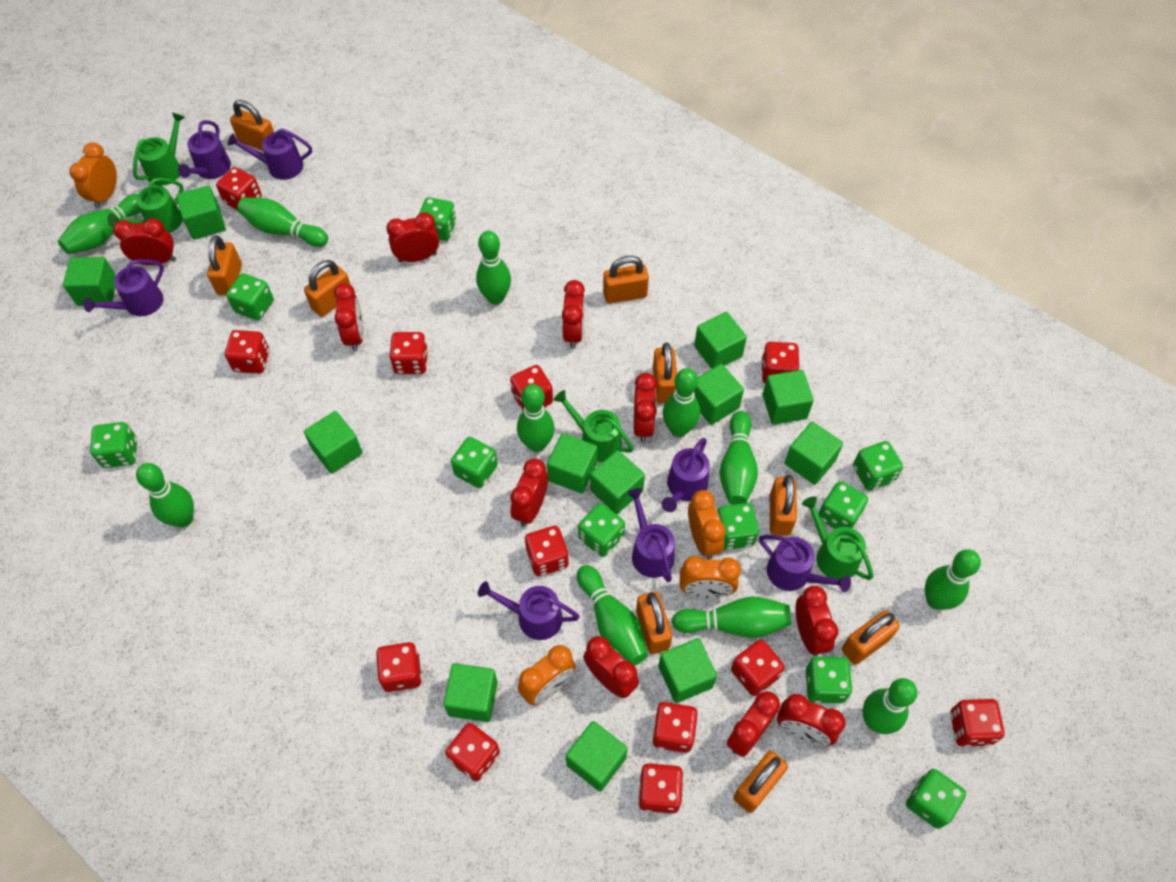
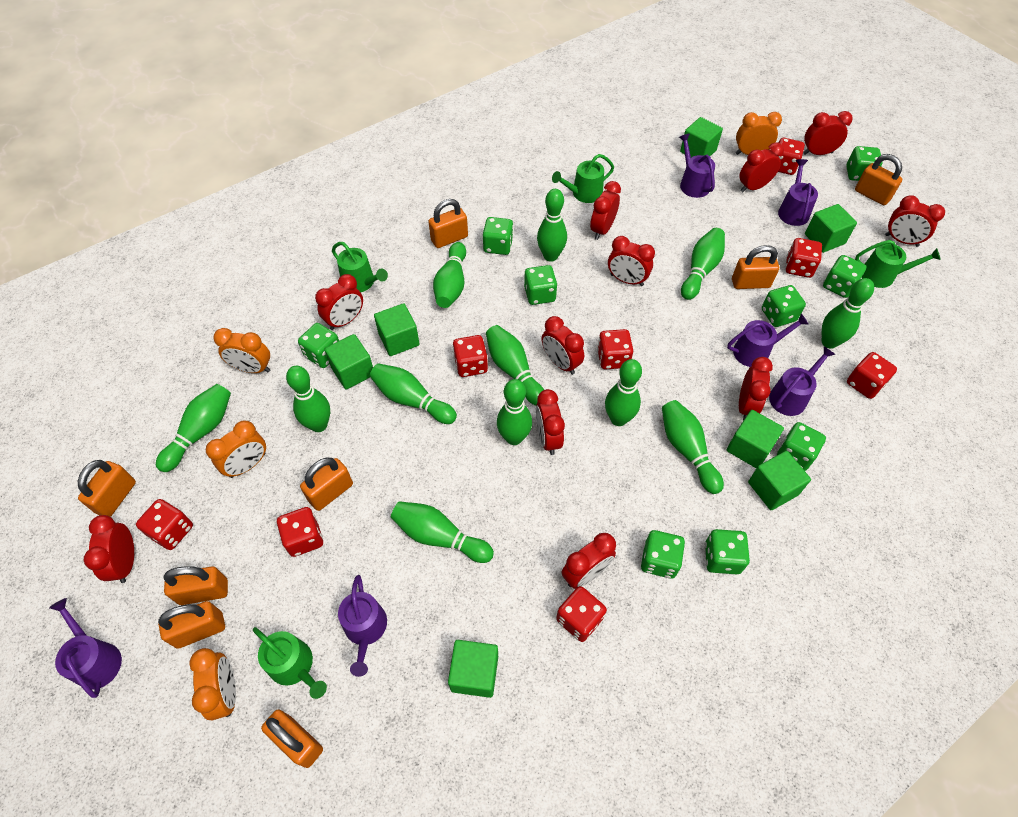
green bowling pin: 11 -> 12
green cube: 12 -> 7
green dice: 10 -> 9
orange padlock: 9 -> 8
purple watering can: 7 -> 6
red clock: 10 -> 11
red dice: 12 -> 8

